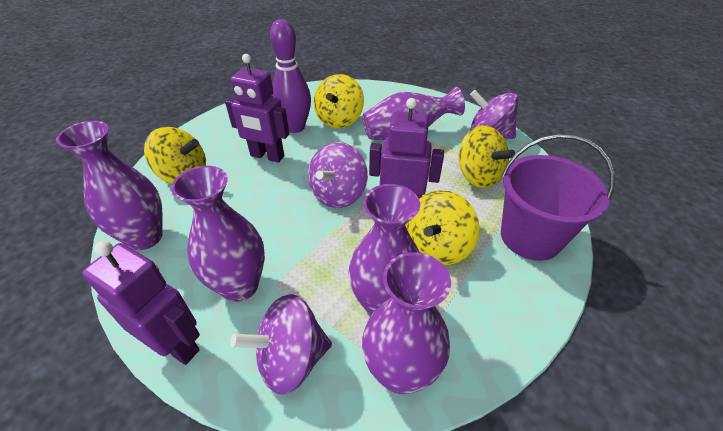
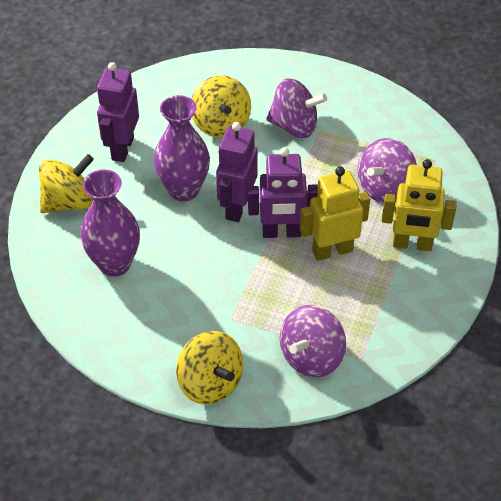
purple bowling pin: 1 -> 0
purple bucket: 1 -> 0
purple vase: 5 -> 2
yellow robot: 0 -> 2
yellow spinning top: 4 -> 3

